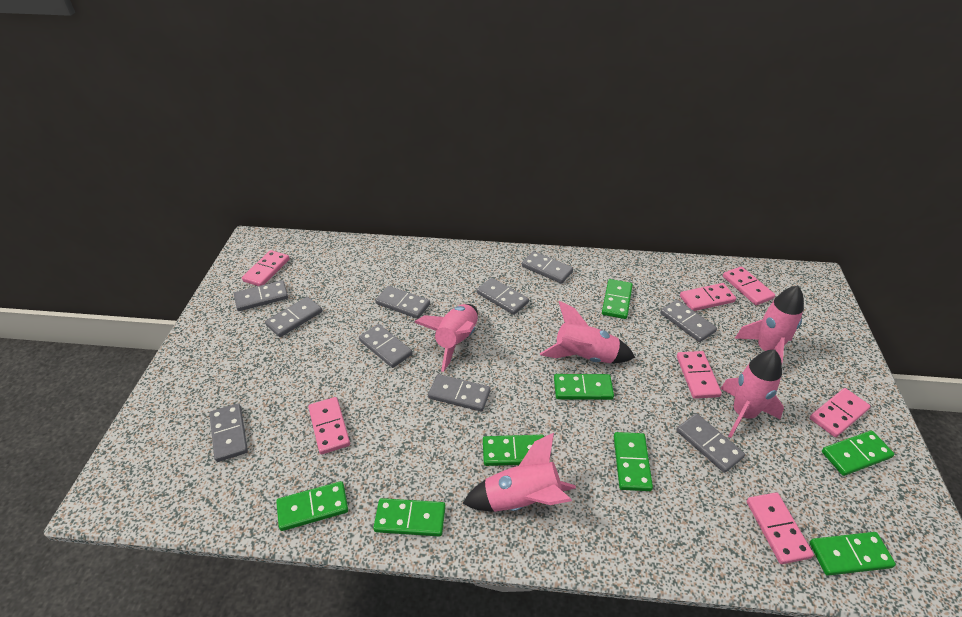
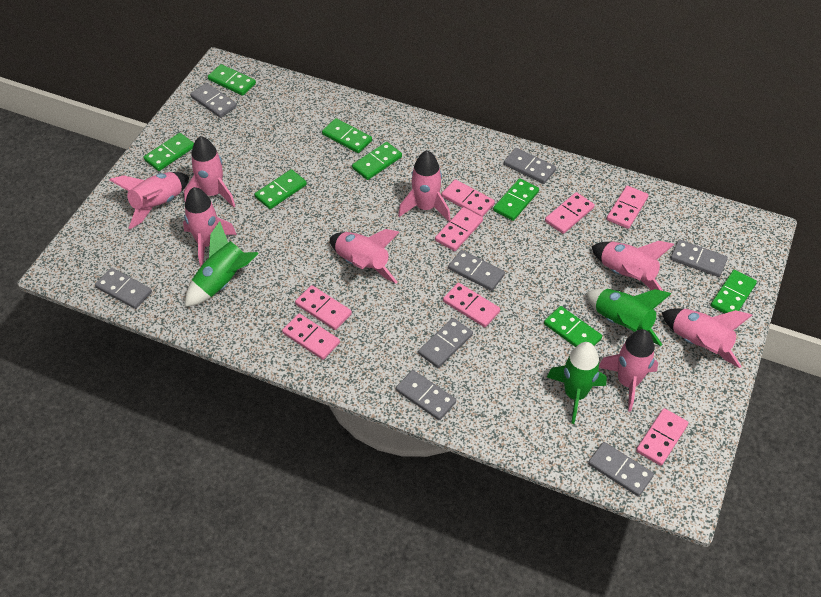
green rocket: 0 -> 3
grey domino: 10 -> 8
pink domino: 7 -> 8
pink rocket: 5 -> 8

